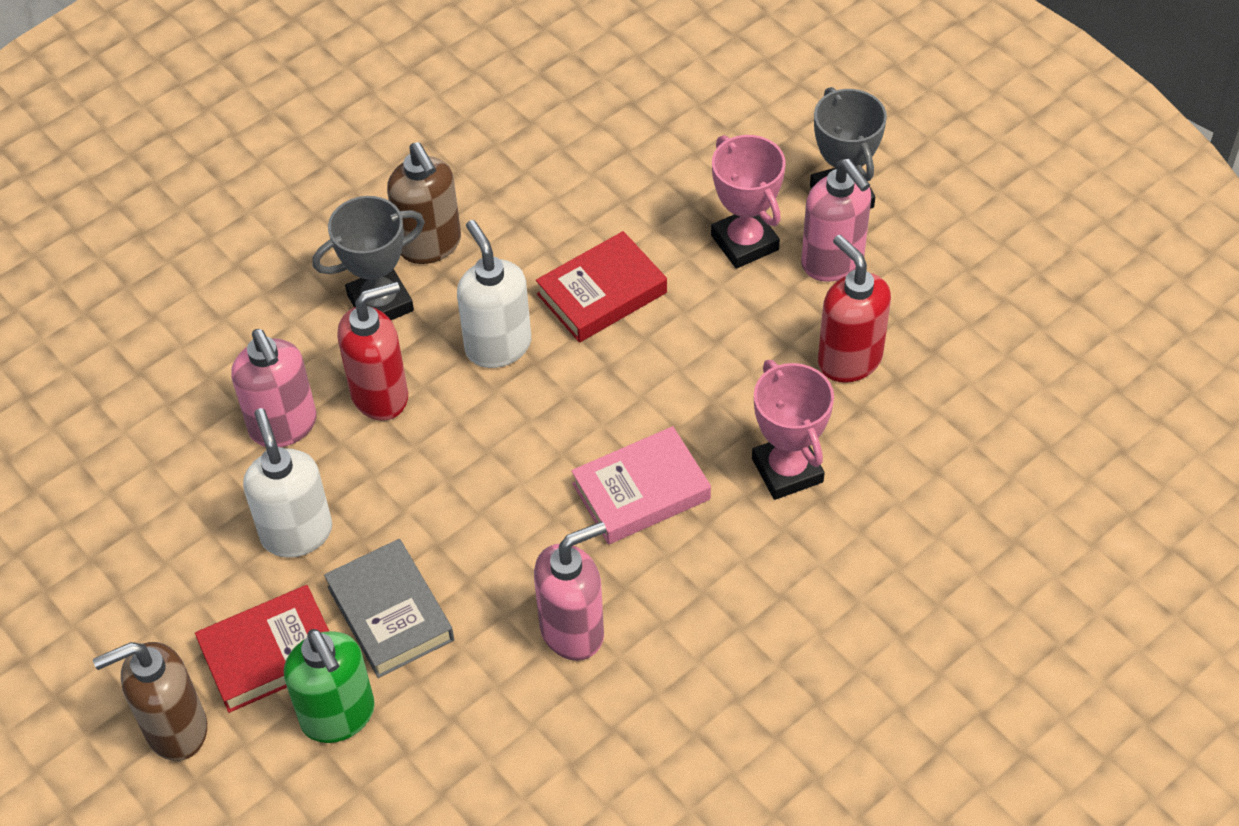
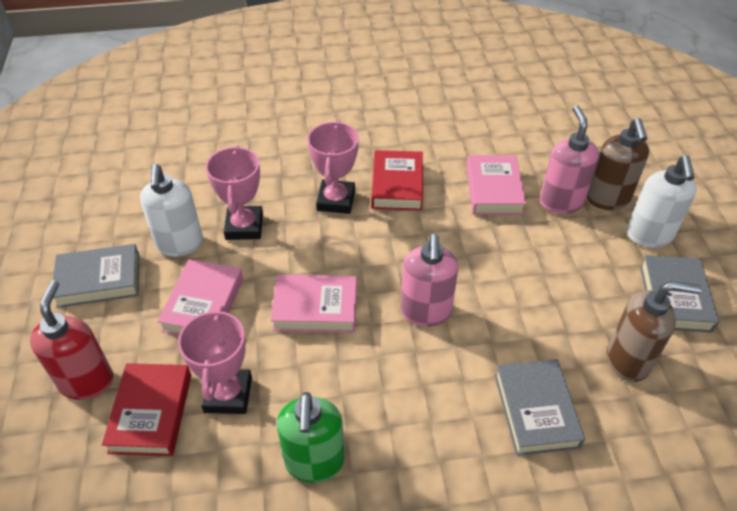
grey book: 1 -> 3
grey trophy: 2 -> 0
pink book: 1 -> 3
pink soap dispenser: 3 -> 2
pink trophy: 2 -> 3
red soap dispenser: 2 -> 1

